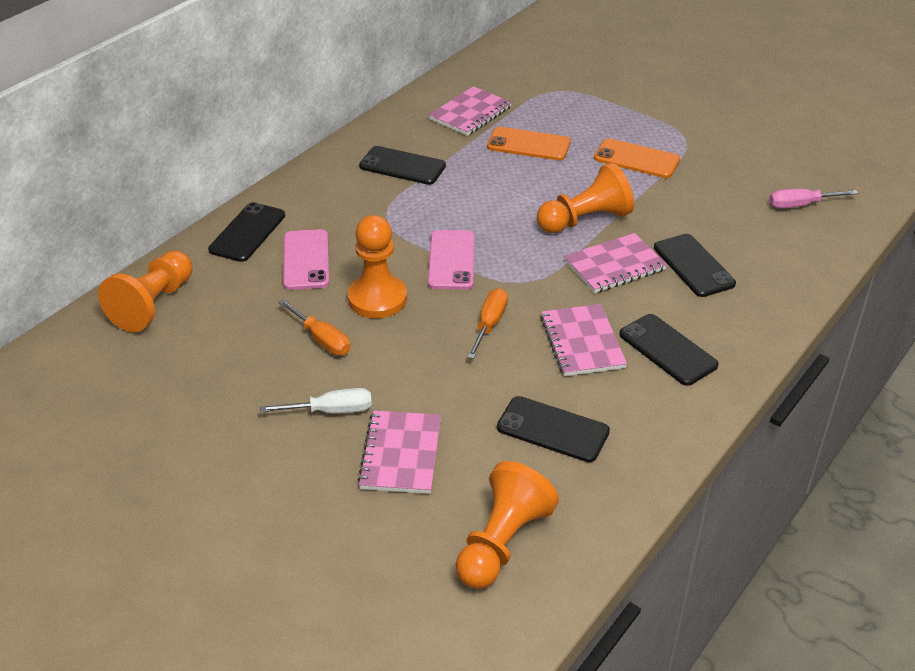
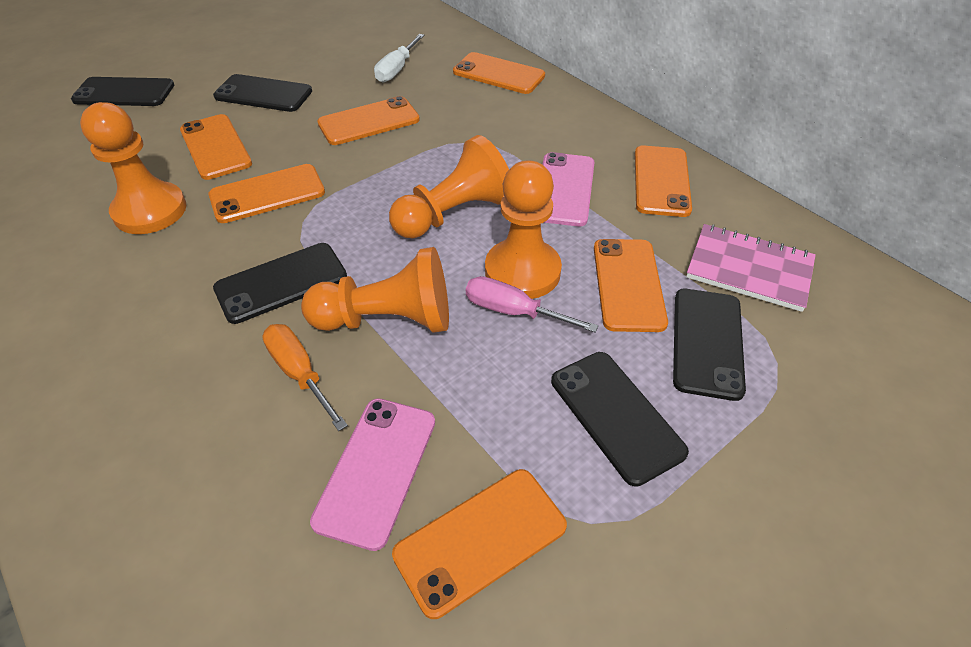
orange phone: 2 -> 7
orange screwdriver: 2 -> 1
pink notebook: 4 -> 1

